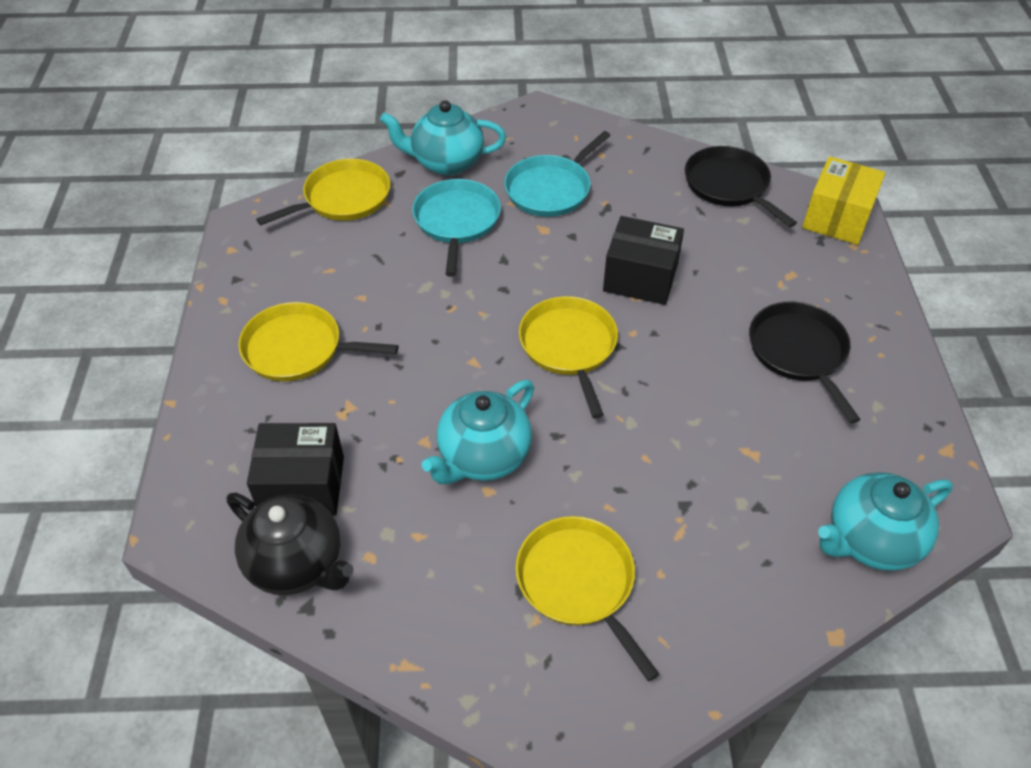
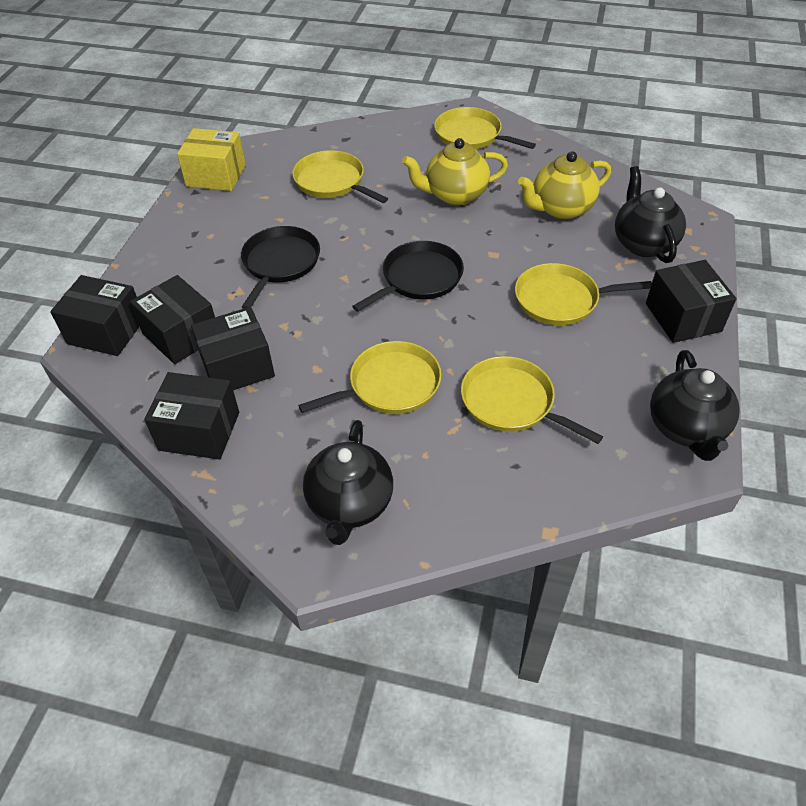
black box: 2 -> 5
black teapot: 1 -> 3
turquoise pan: 2 -> 0
turquoise teapot: 3 -> 0
yellow pan: 4 -> 5
yellow teapot: 0 -> 2

